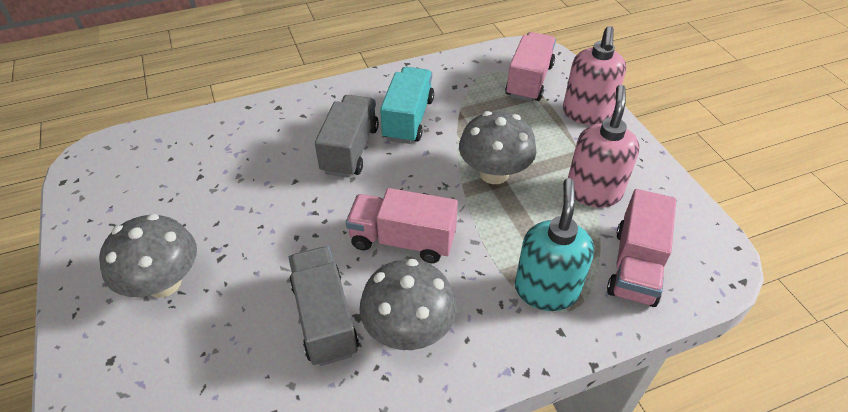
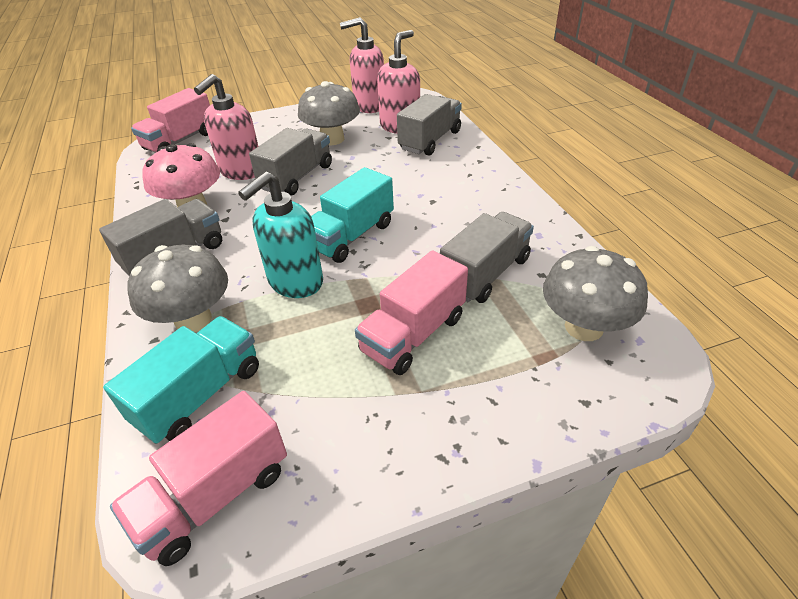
grey truck: 2 -> 4
pink mushroom: 0 -> 1
pink soap dispenser: 2 -> 3
turquoise truck: 1 -> 2

